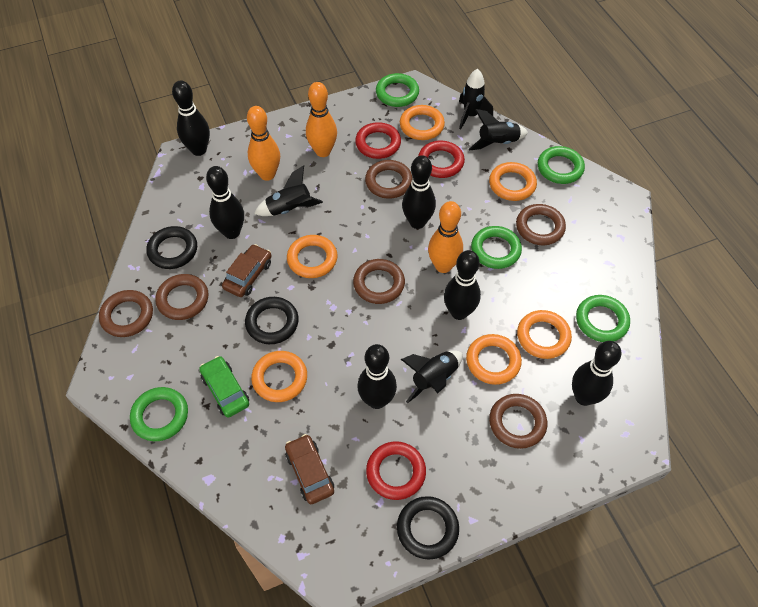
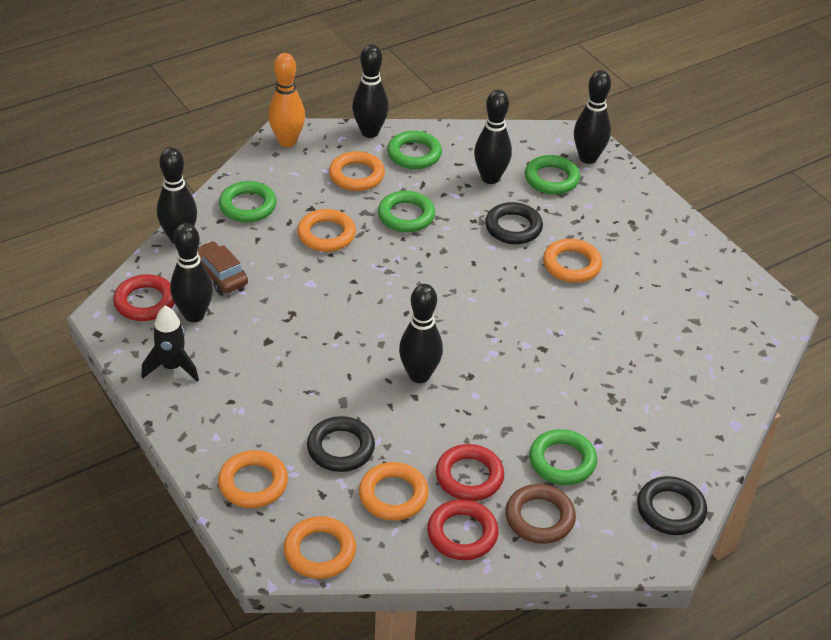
black rocket: 4 -> 1
brown car: 2 -> 1
brown ring: 6 -> 1
green car: 1 -> 0
orange bowling pin: 3 -> 1

